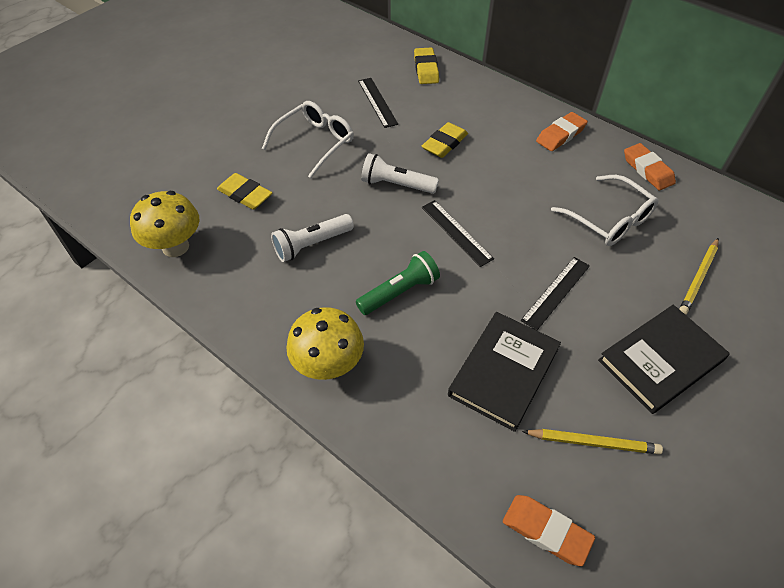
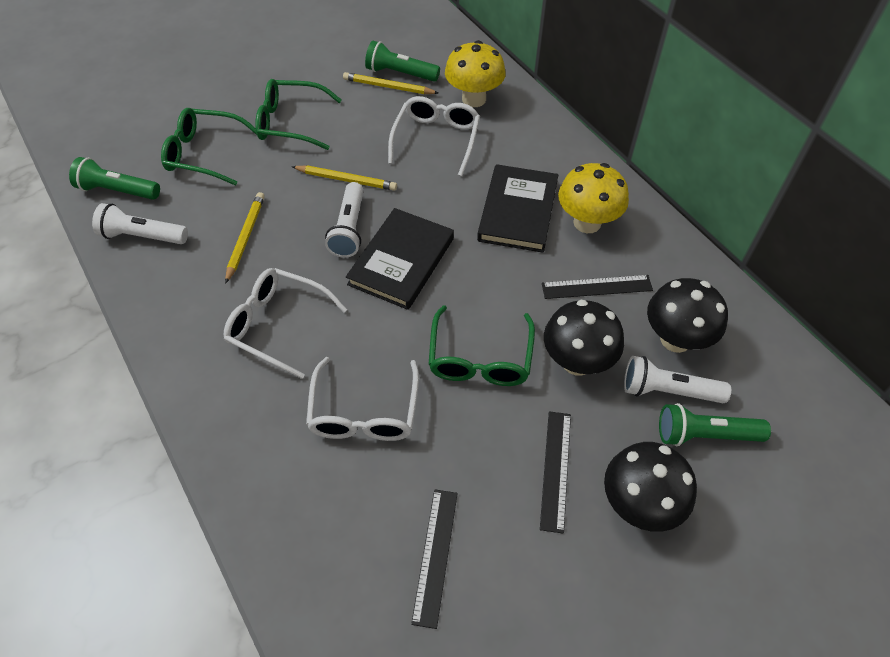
black mushroom: 0 -> 3
green flashlight: 1 -> 3
green glasses: 0 -> 3
orange eraser: 3 -> 0
white flashlight: 2 -> 3
white glasses: 2 -> 3
yellow eraser: 3 -> 0
yellow pencil: 2 -> 3

